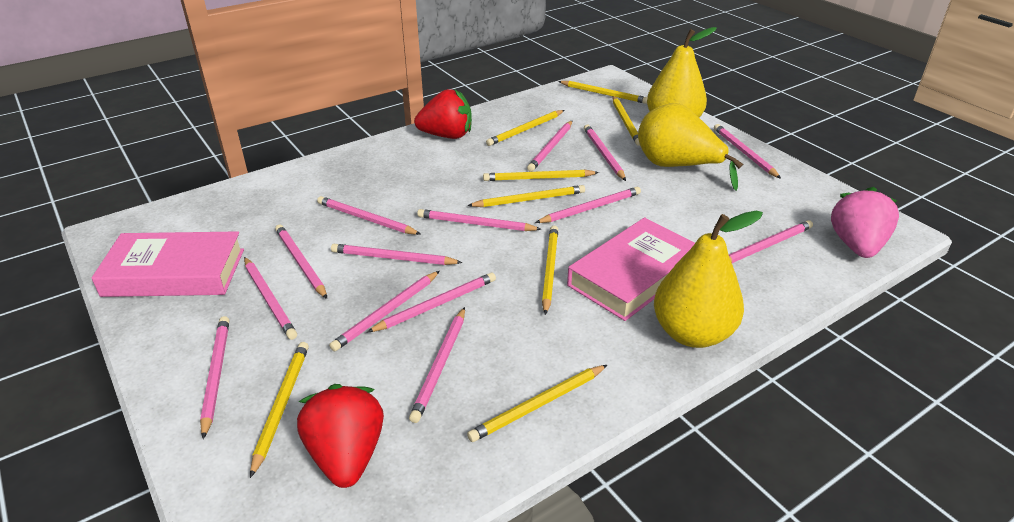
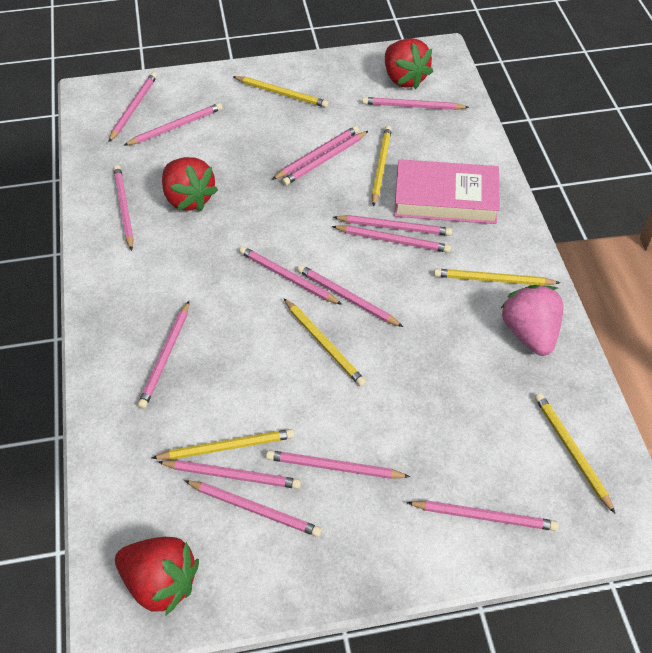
pink book: 2 -> 1
pink pencil: 14 -> 15
red strawberry: 2 -> 3
yellow pear: 3 -> 0
yellow pencil: 8 -> 6

